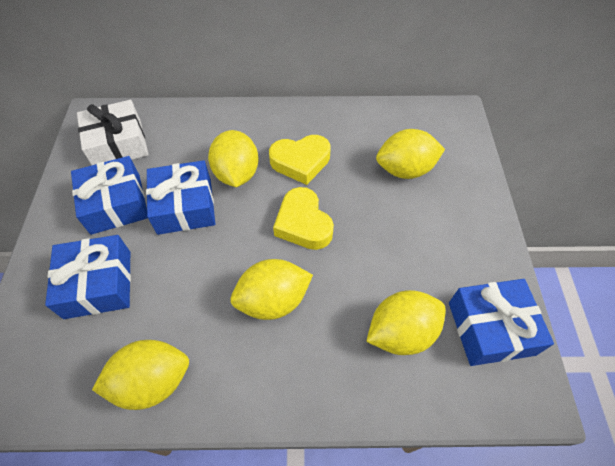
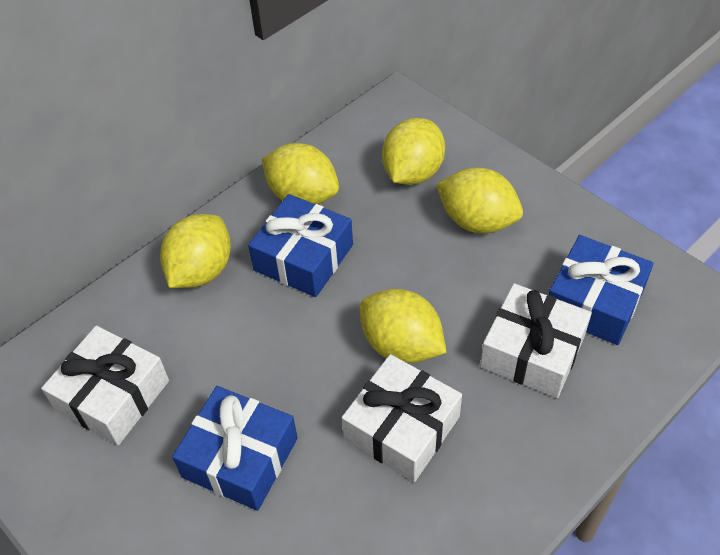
blue gift: 4 -> 3
white gift: 1 -> 3
yellow heart: 2 -> 0

